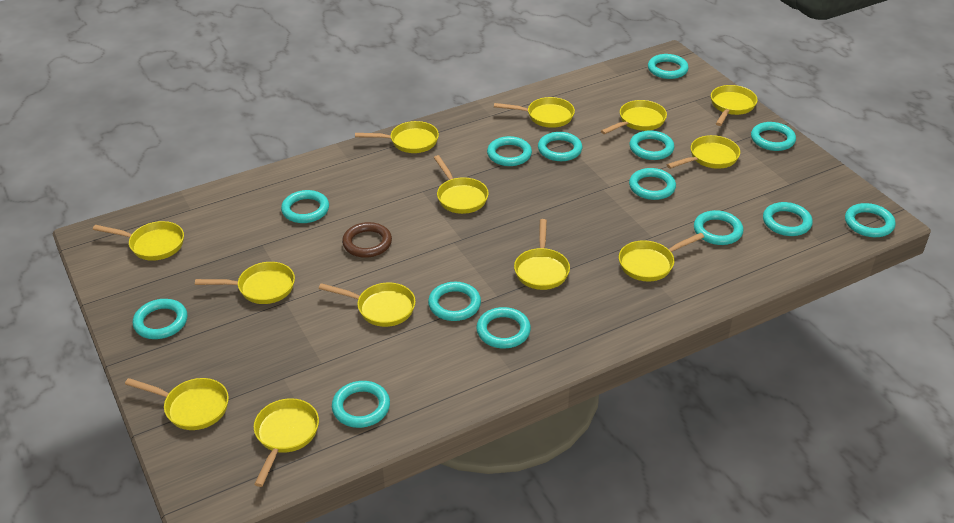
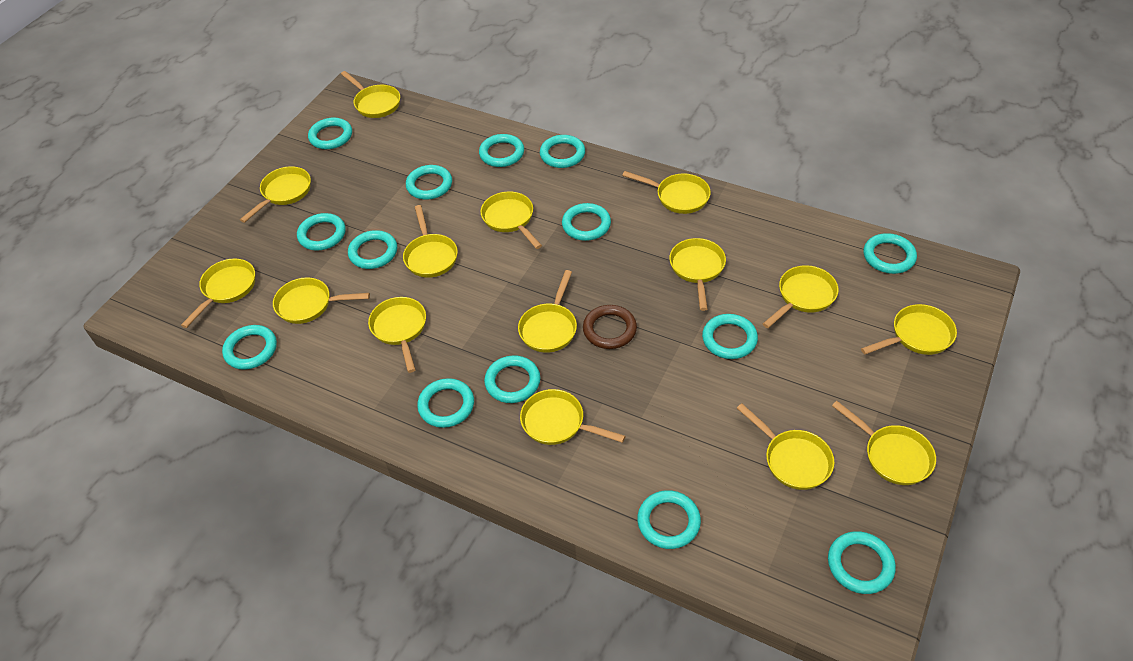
yellow pan: 13 -> 15

